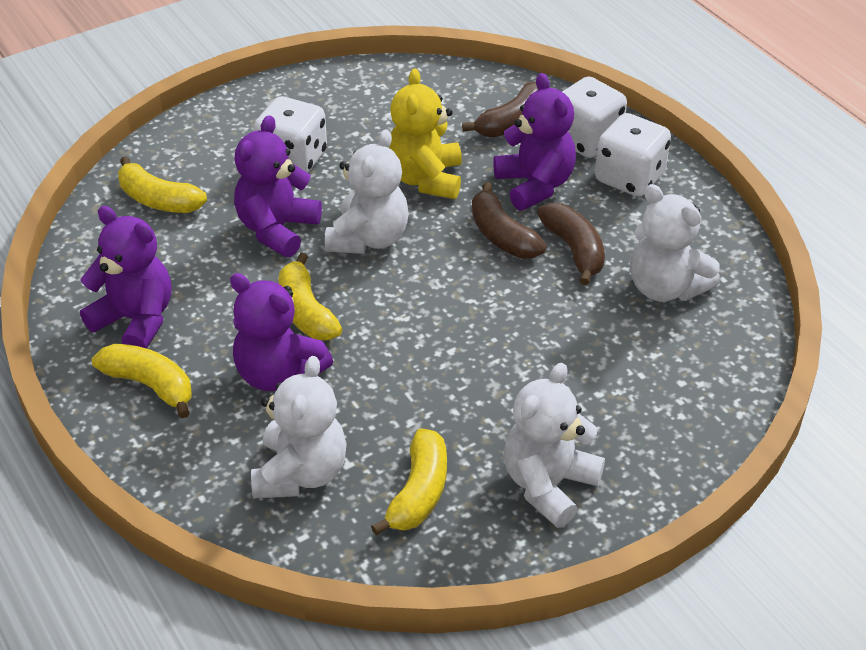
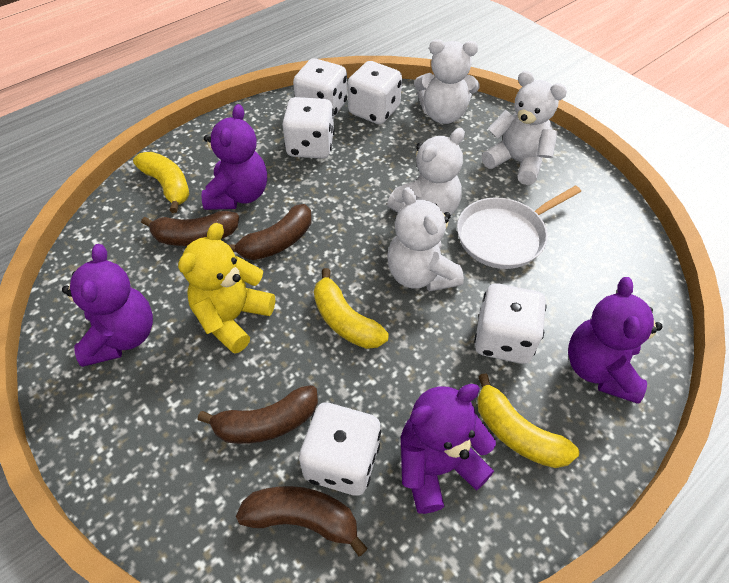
brown banana: 3 -> 4
white dice: 3 -> 5
white pan: 0 -> 1
yellow banana: 4 -> 3

